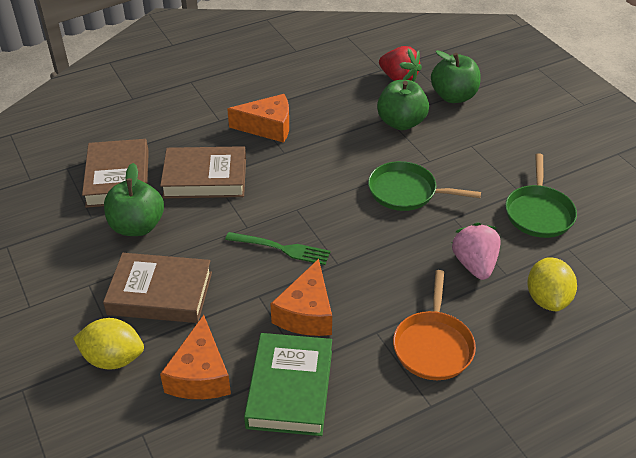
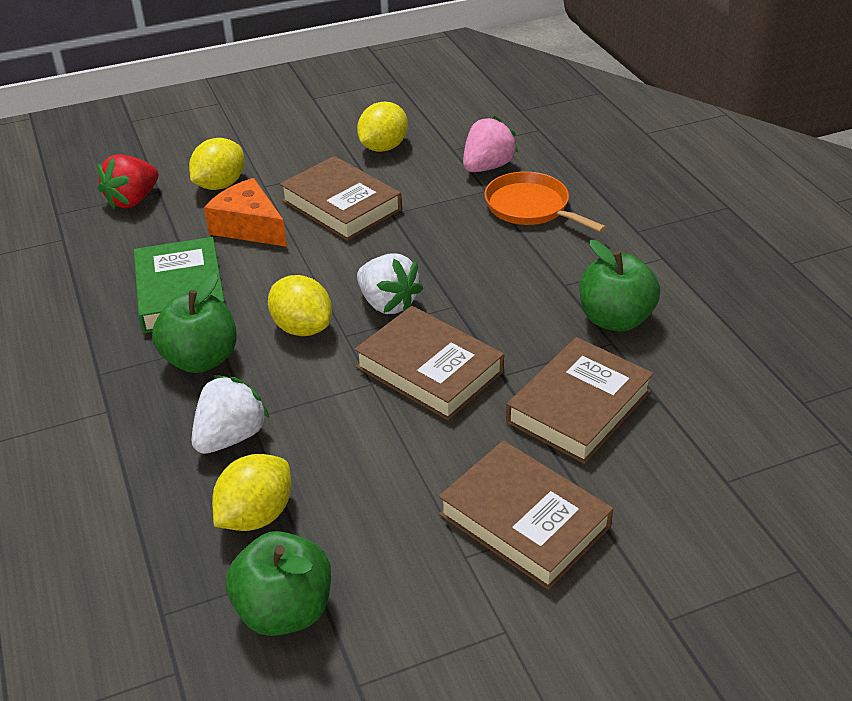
brown book: 3 -> 4
green fork: 1 -> 0
green pan: 2 -> 0
orange cheese: 3 -> 1
white strawberry: 0 -> 2
yellow lemon: 2 -> 4

